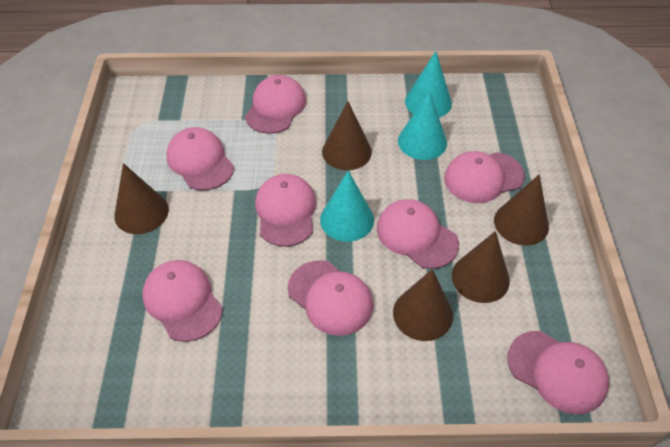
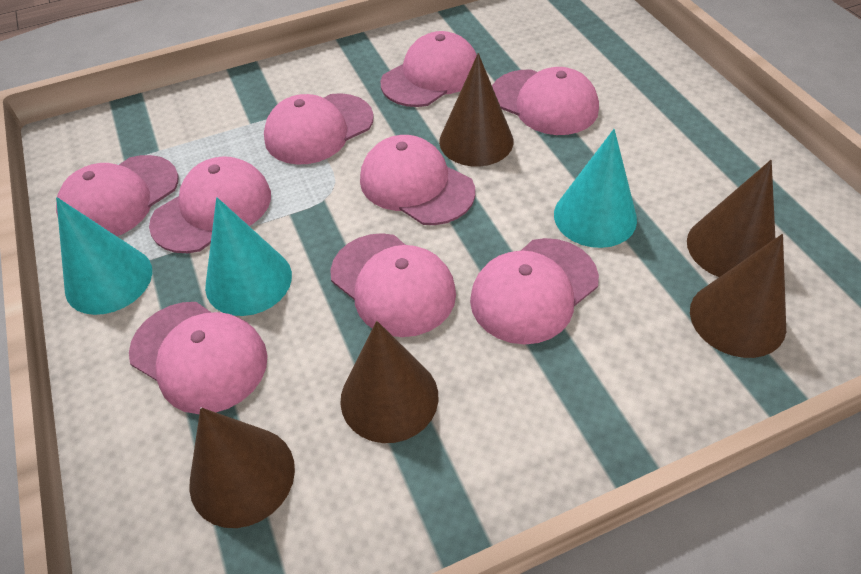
pink cap: 8 -> 9

